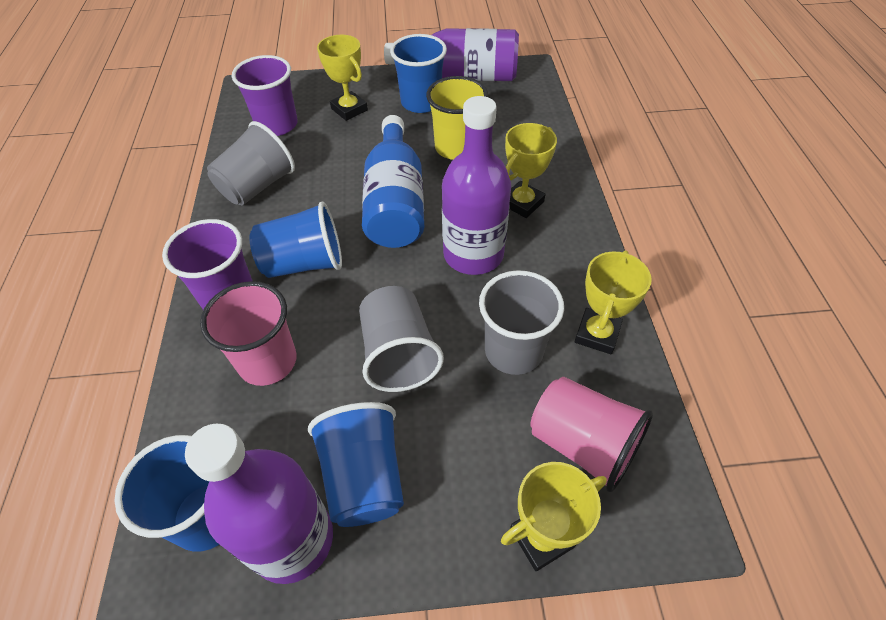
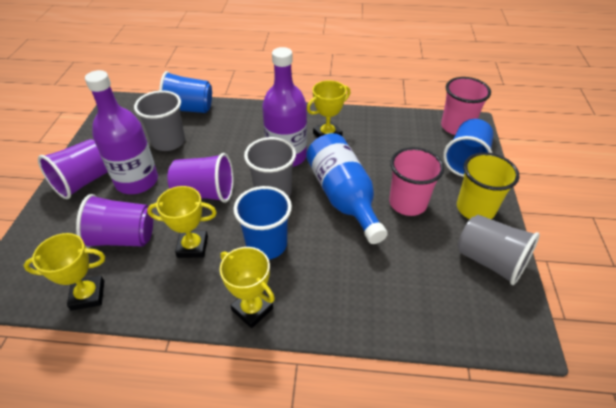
blue cup: 4 -> 3
purple bottle: 3 -> 2
purple cup: 2 -> 3

